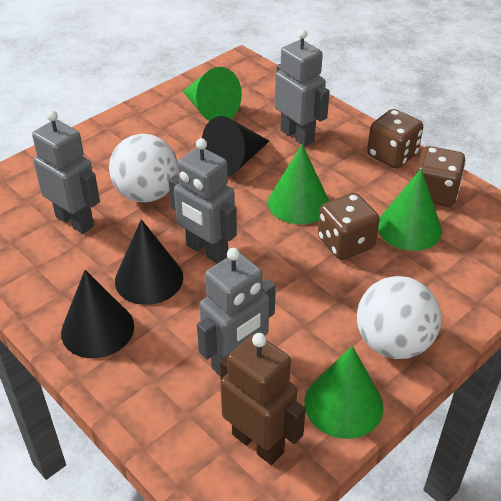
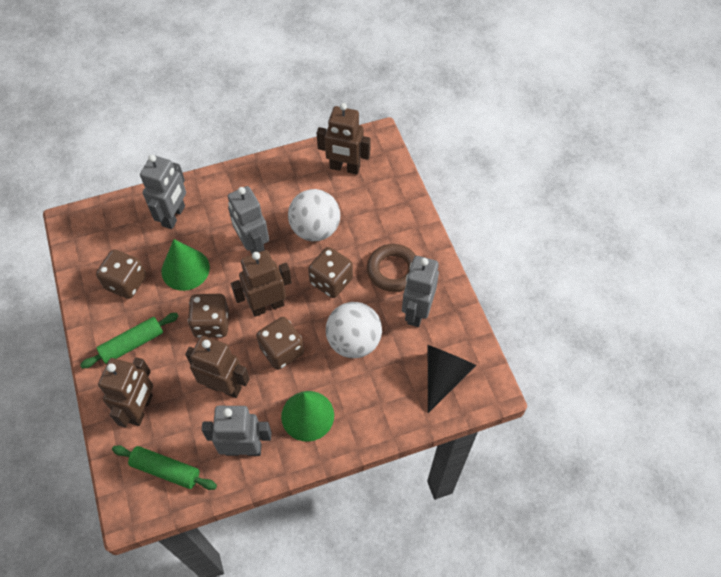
black cone: 3 -> 1
brown dice: 3 -> 4
brown ring: 0 -> 1
brown robot: 1 -> 4
green cone: 4 -> 2
green rolling pin: 0 -> 2

